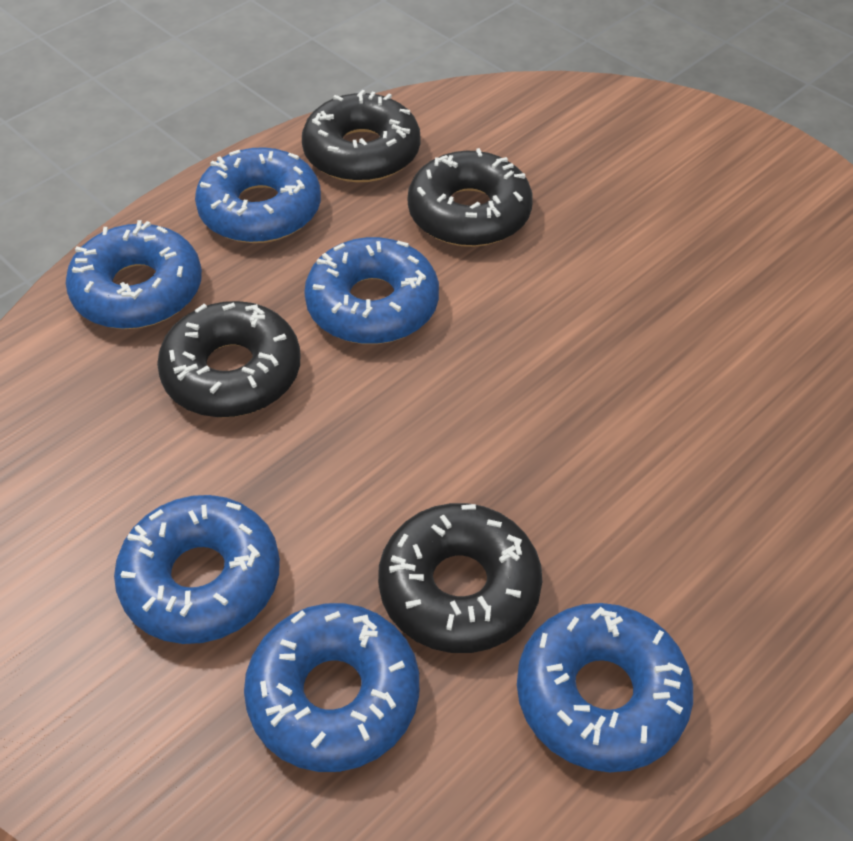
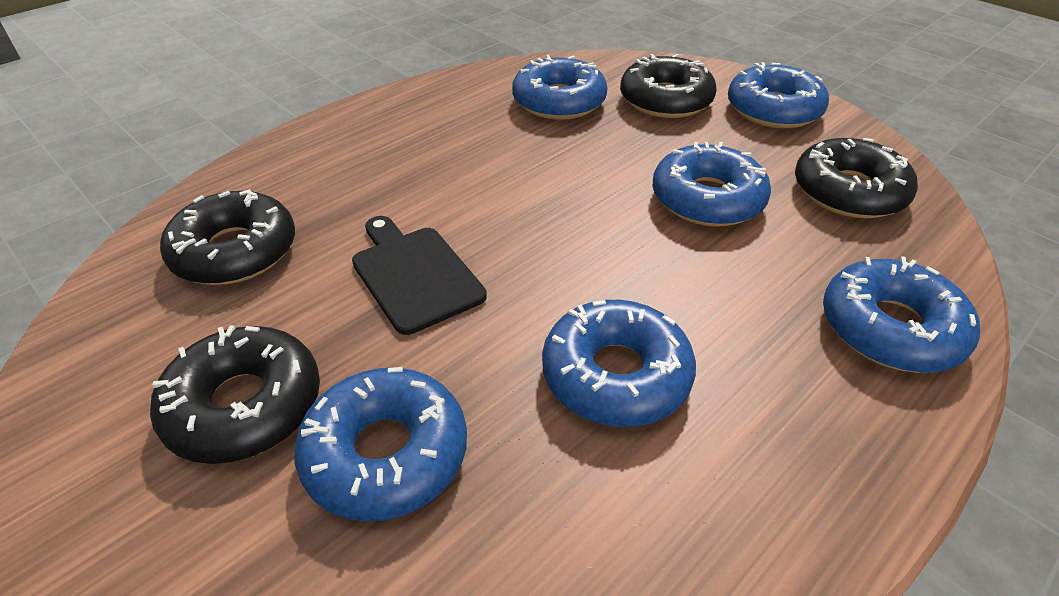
black cutting board: 0 -> 1

